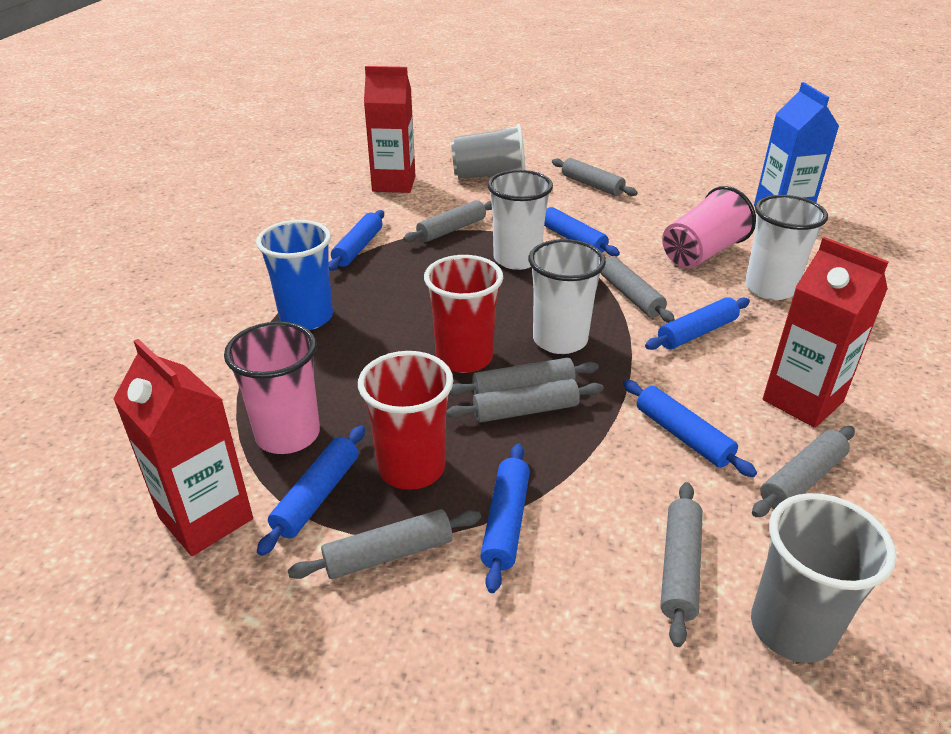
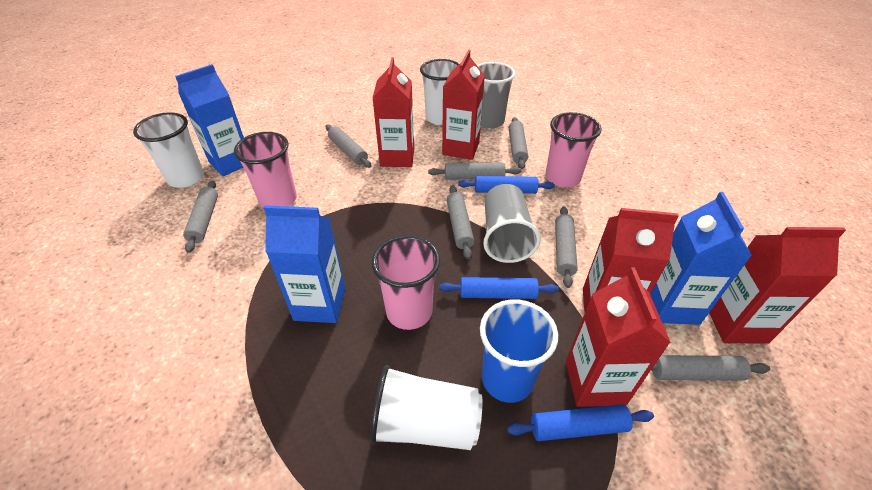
blue carton: 1 -> 3
blue rolling pin: 6 -> 3
grey rolling pin: 8 -> 7
pink cup: 2 -> 3
red carton: 3 -> 5
red cup: 2 -> 0

